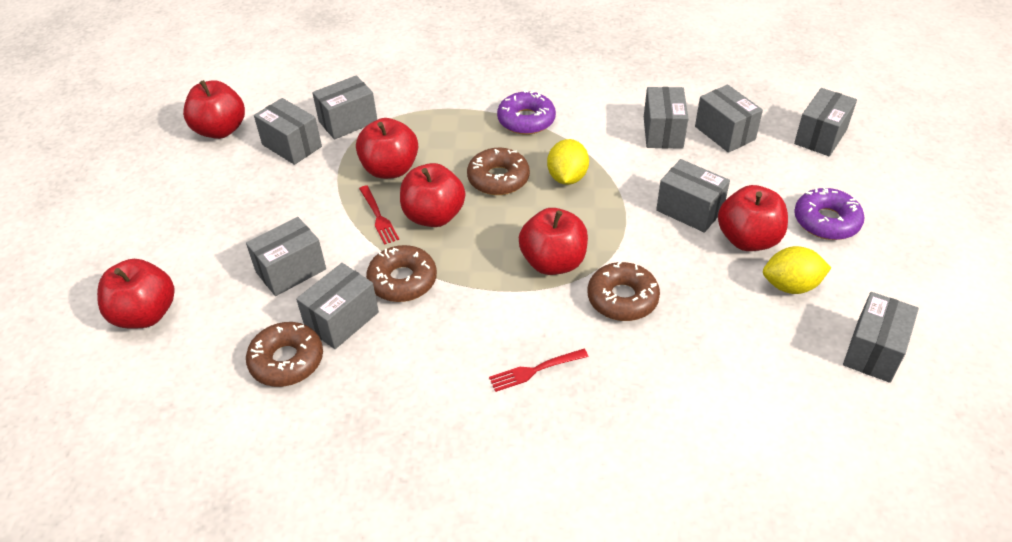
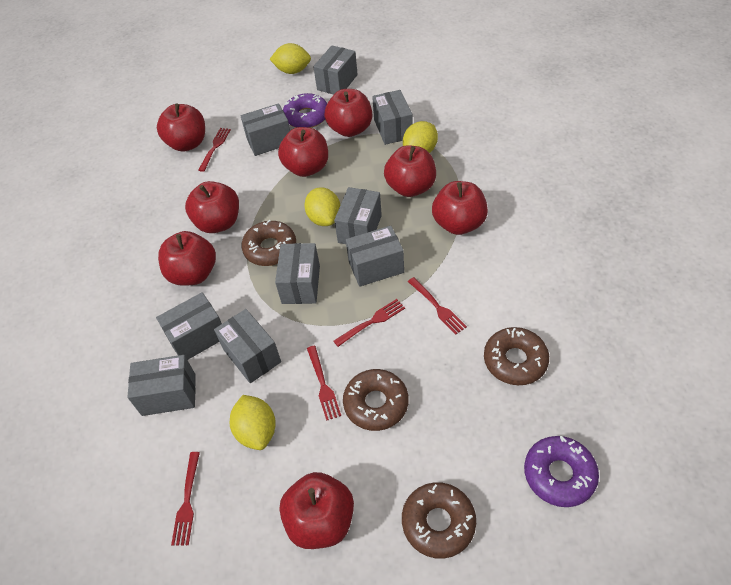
red apple: 6 -> 8
red fork: 2 -> 5
yellow lemon: 2 -> 4

